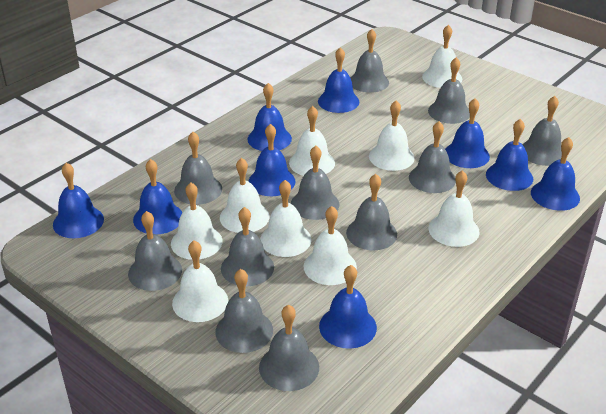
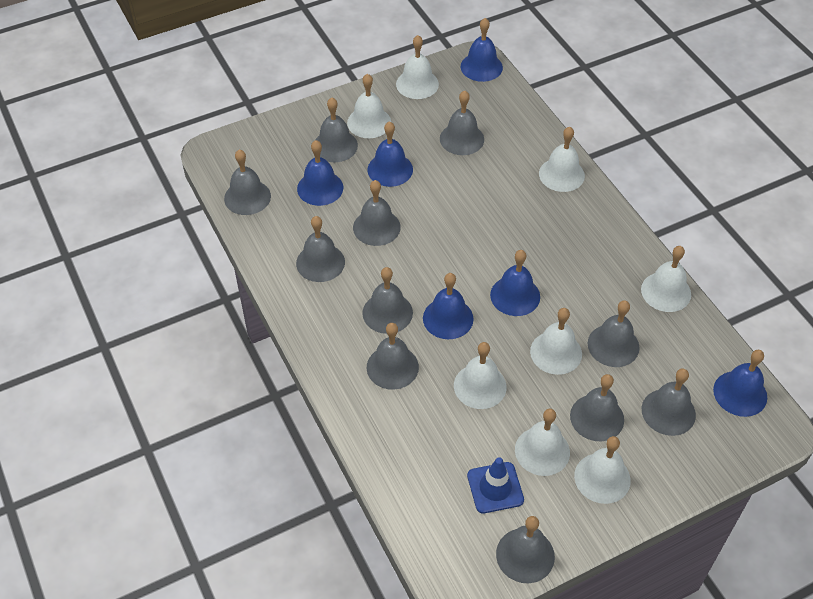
blue bell: 9 -> 6
blue traffic cone: 0 -> 1
white bell: 9 -> 8

